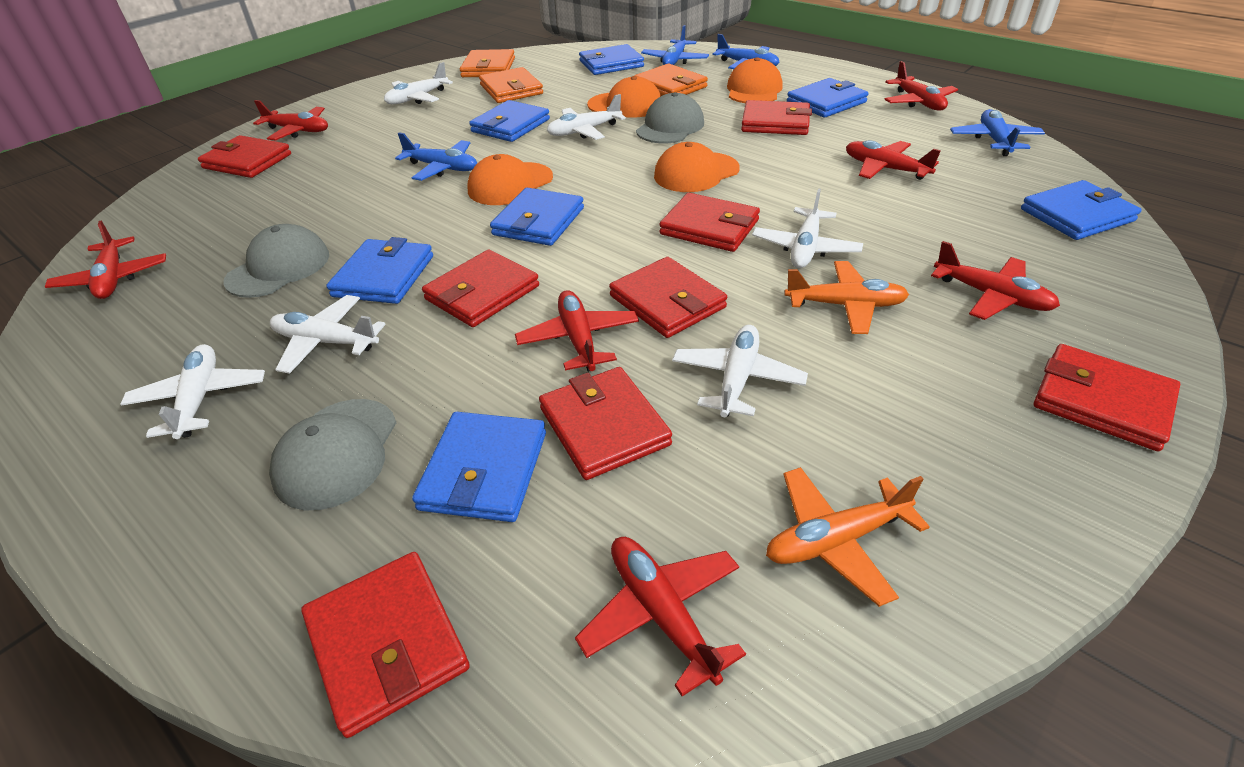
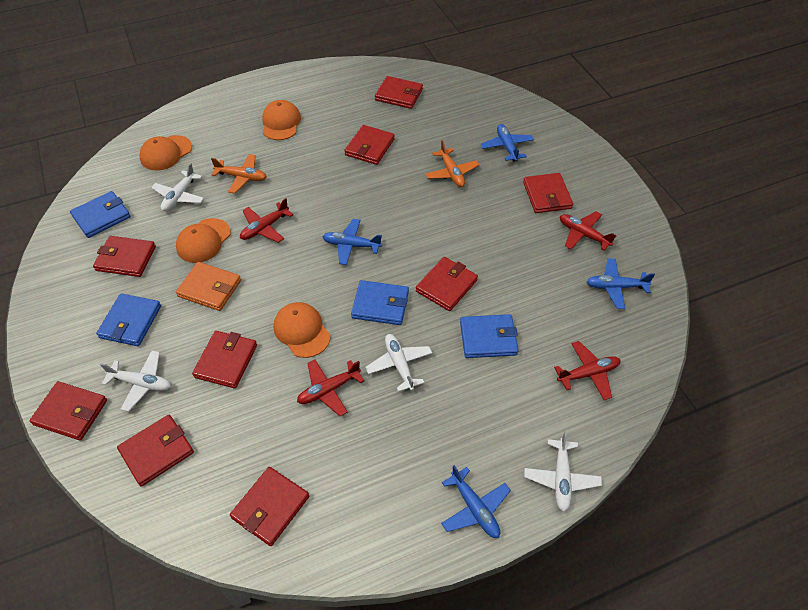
blue wallet: 7 -> 4
grey cap: 3 -> 0
orange wallet: 3 -> 1
red plane: 7 -> 4
red wallet: 8 -> 9
white plane: 6 -> 4

